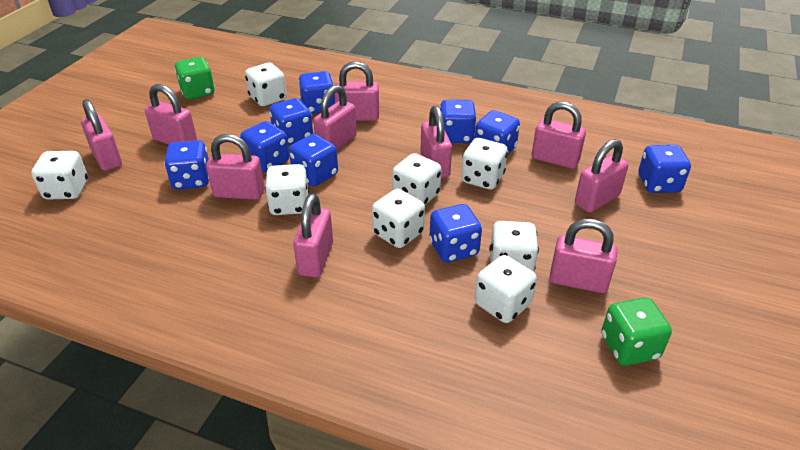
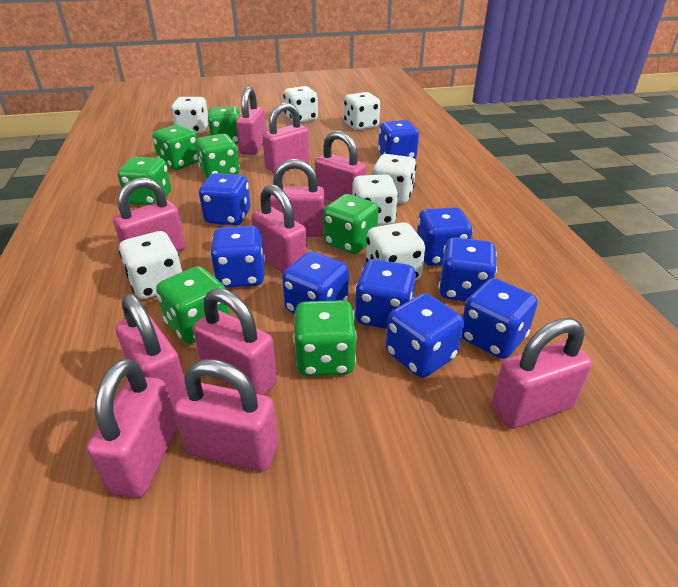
green dice: 2 -> 7
pink padlock: 10 -> 11
white dice: 8 -> 7

